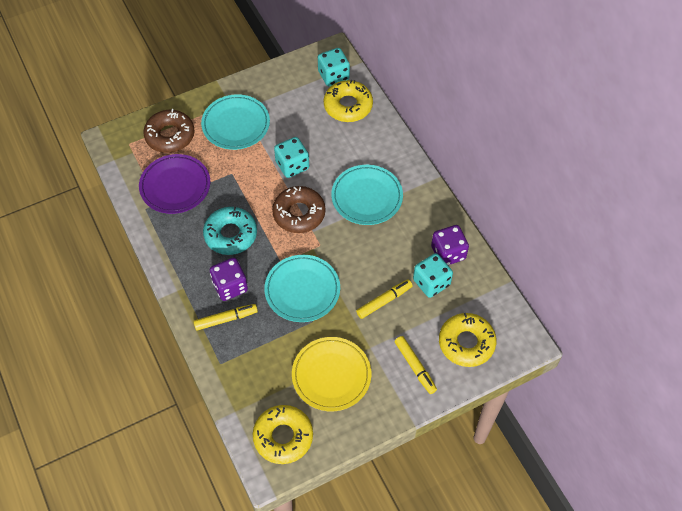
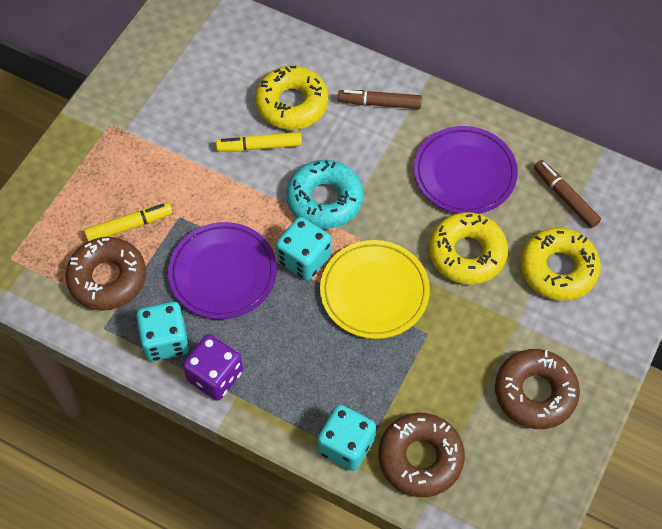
brown donut: 2 -> 3
brown marker: 0 -> 2
purple dice: 2 -> 1
purple plate: 1 -> 2
turquoise plate: 3 -> 0
yellow marker: 3 -> 2

